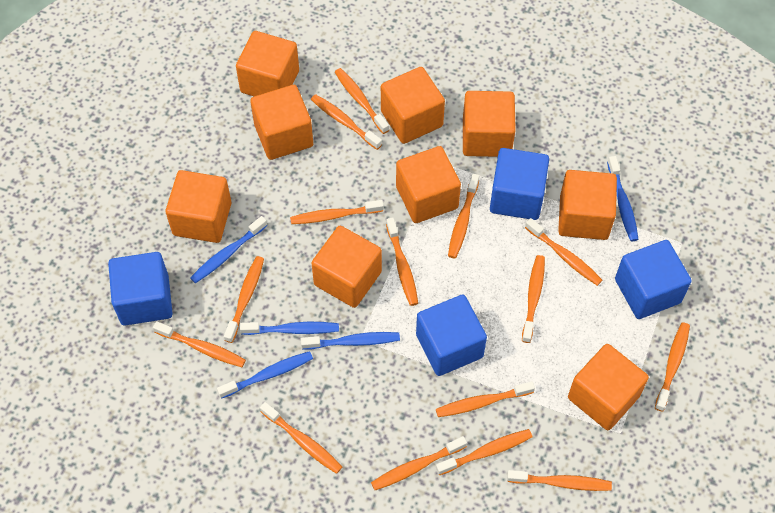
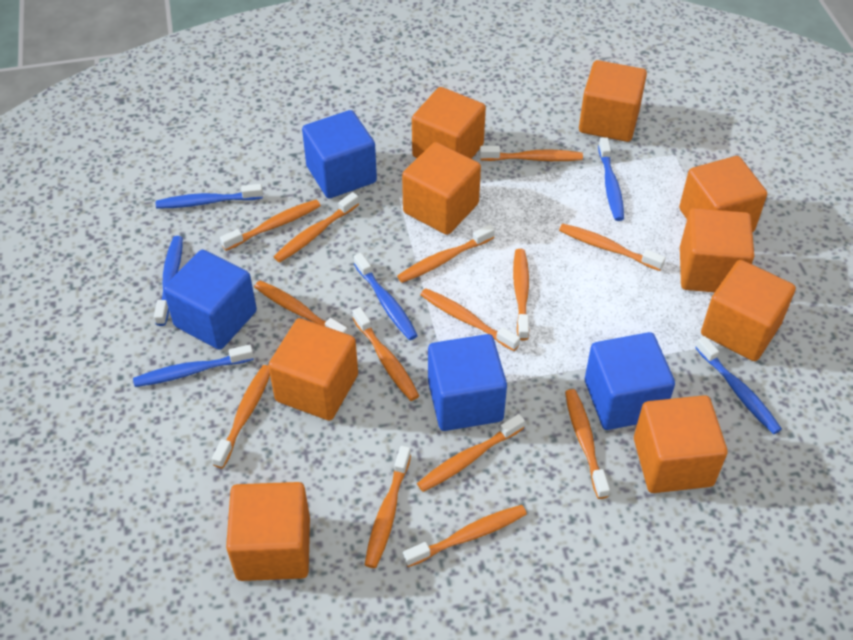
blue toothbrush: 5 -> 6
orange toothbrush: 15 -> 14

